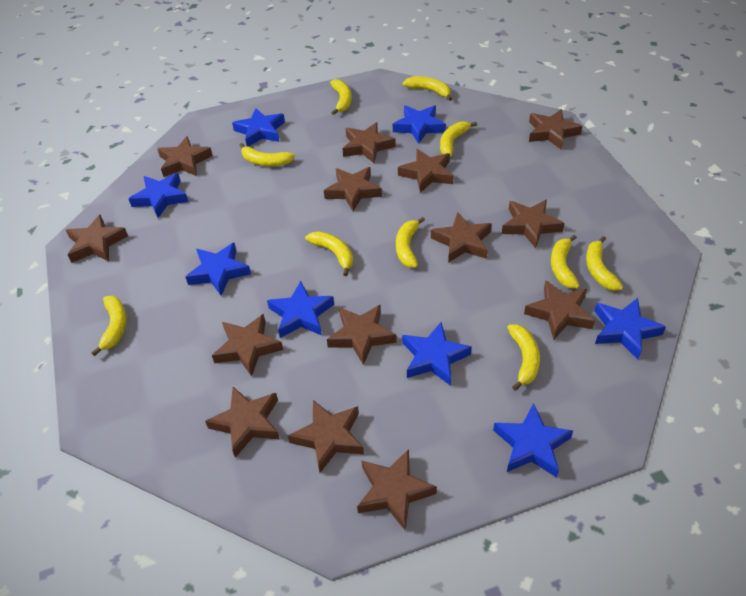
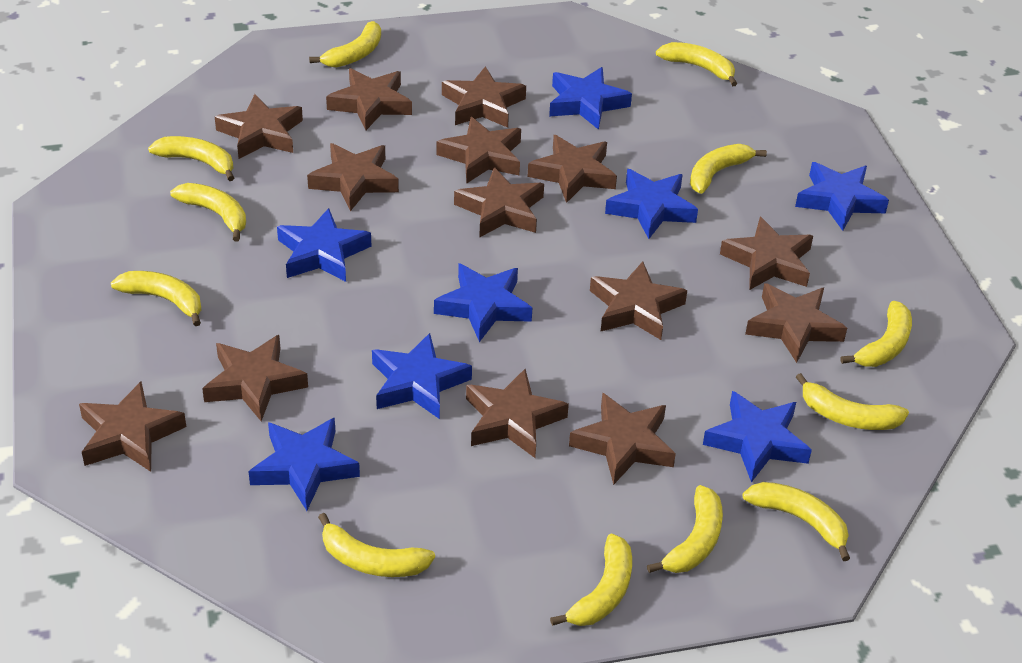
yellow banana: 10 -> 12

